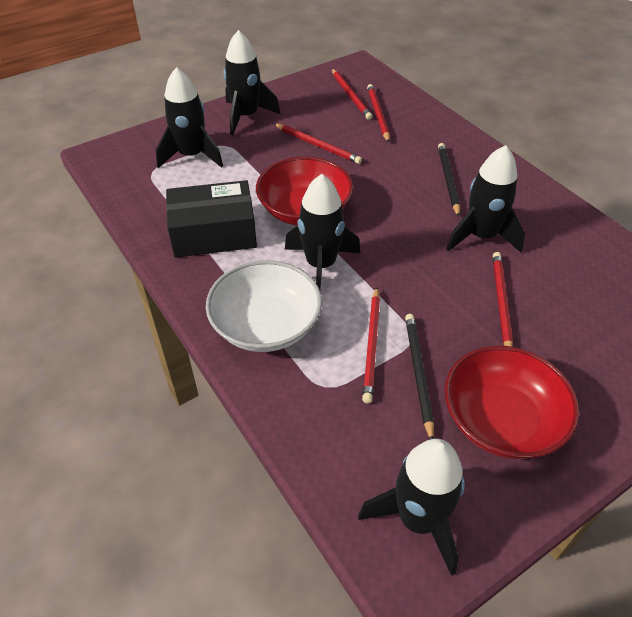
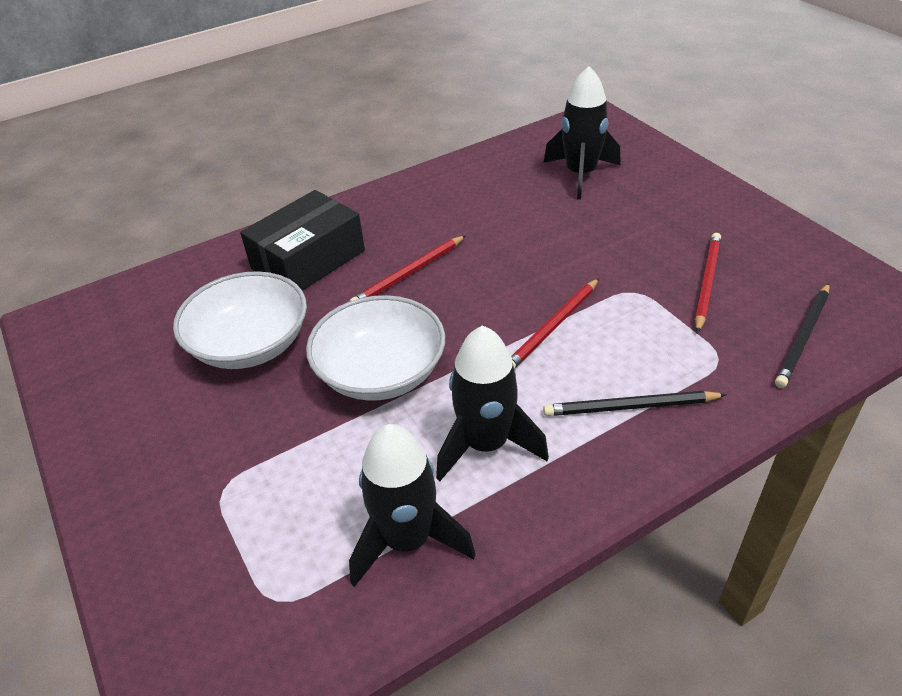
black rocket: 5 -> 3
red bowl: 2 -> 0
red pencil: 5 -> 3
white bowl: 1 -> 2

